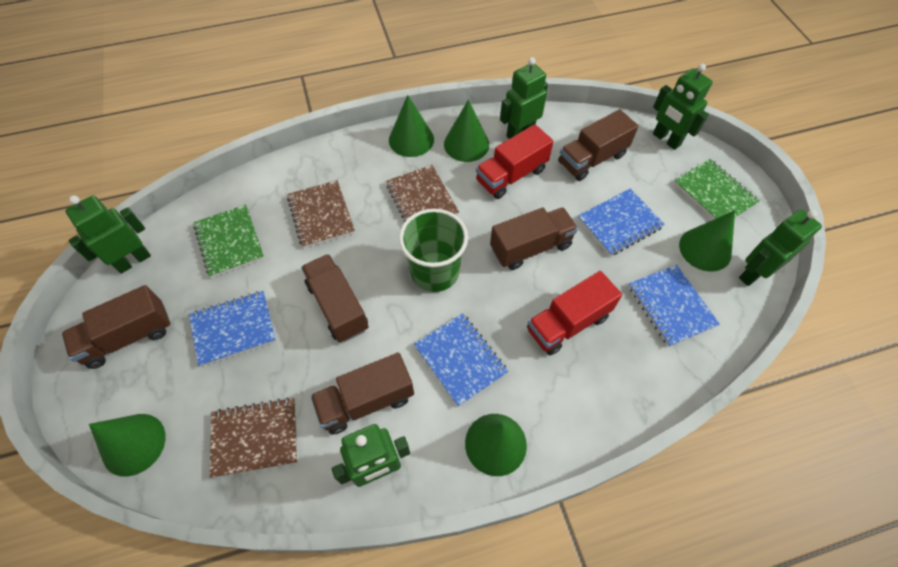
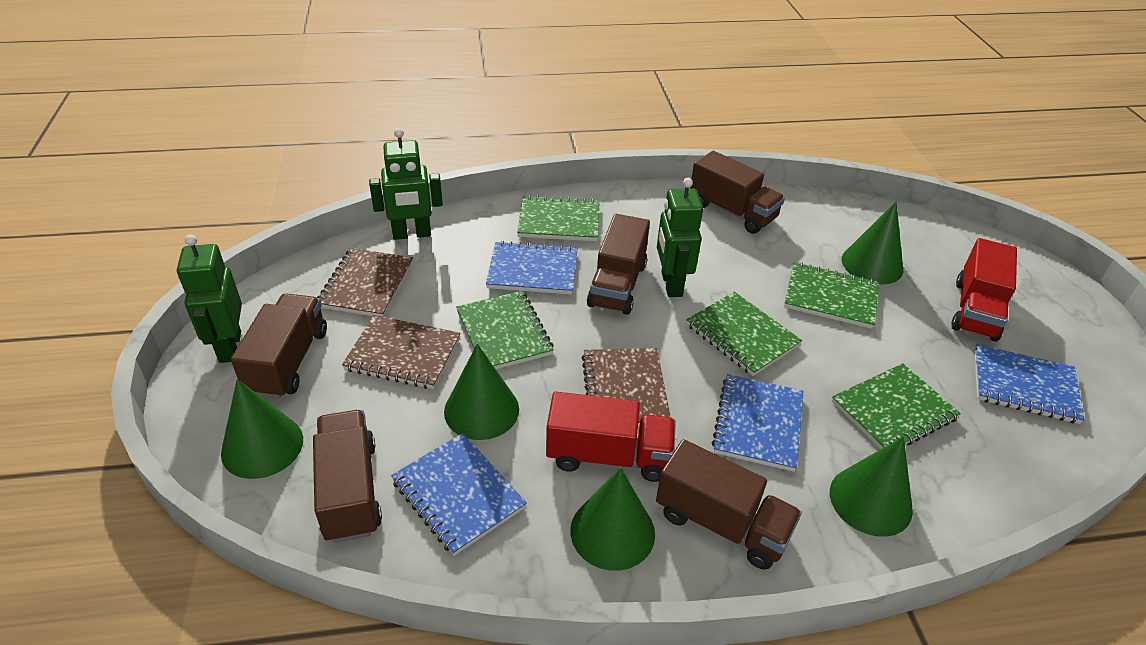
green cup: 1 -> 0
green notebook: 2 -> 5
green robot: 5 -> 3

